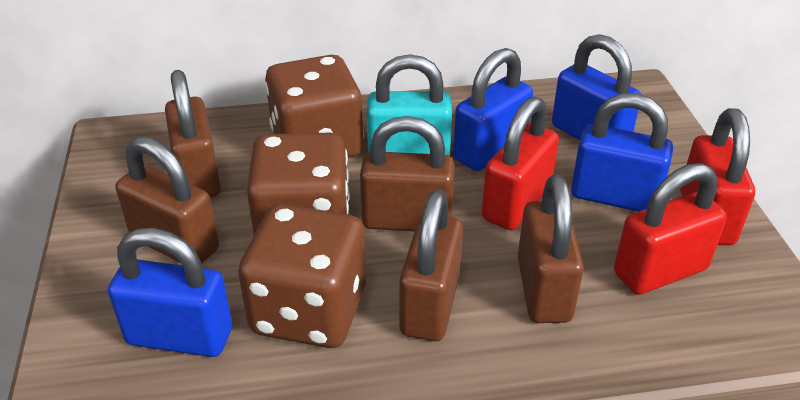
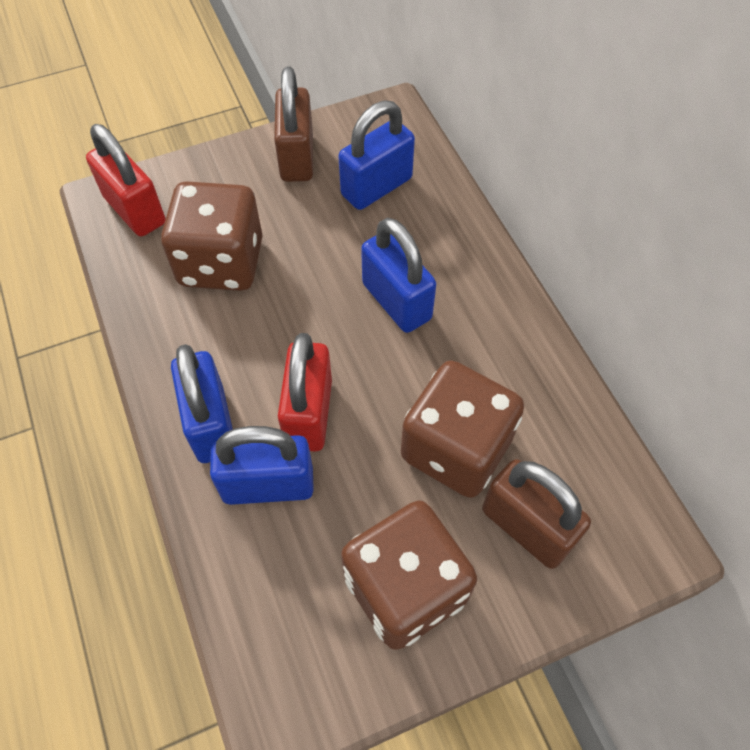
brown padlock: 5 -> 2
red padlock: 3 -> 2
turquoise padlock: 1 -> 0

